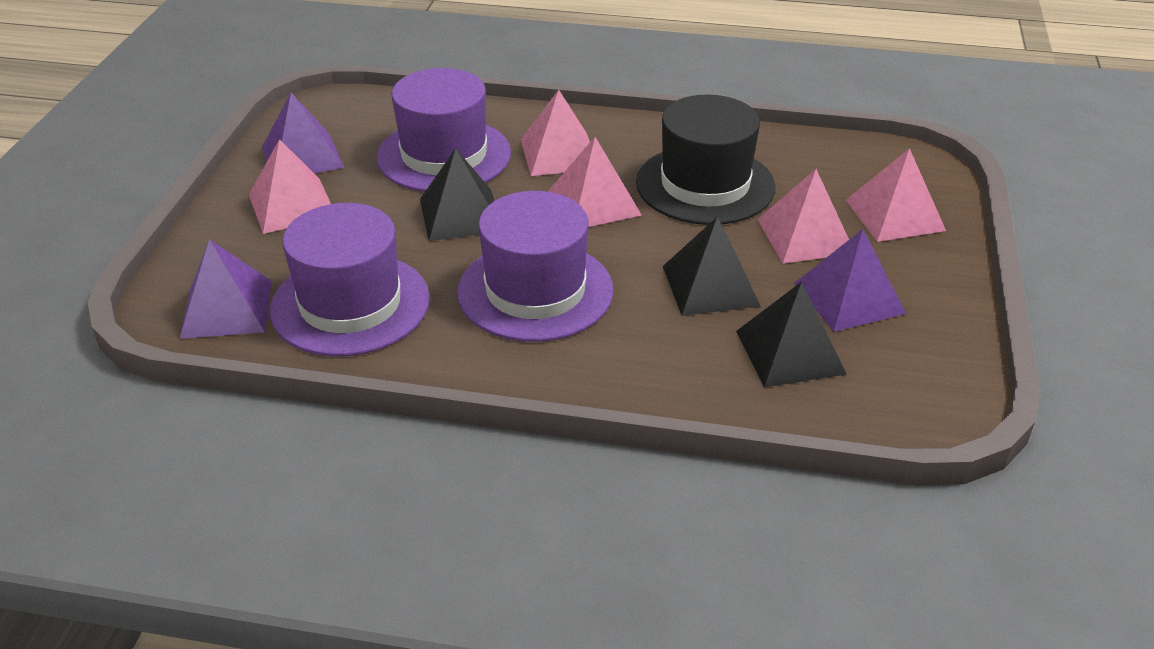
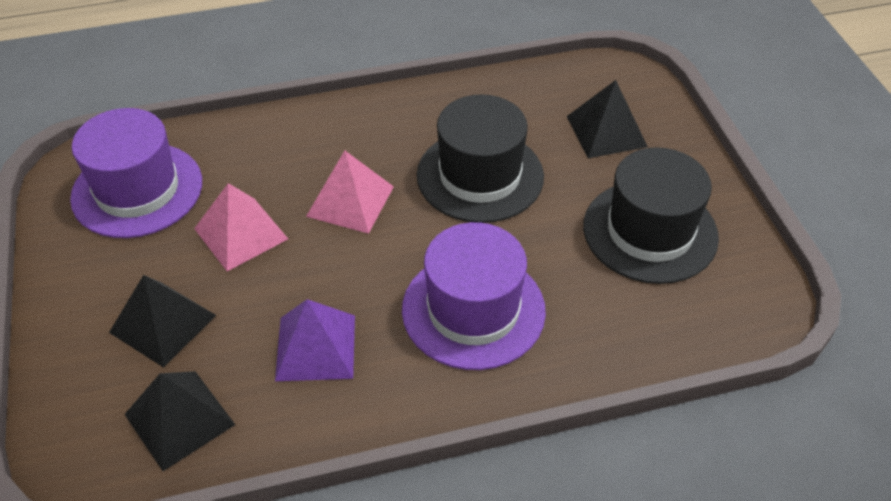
black hat: 1 -> 2
pink pyramid: 5 -> 2
purple hat: 3 -> 2
purple pyramid: 3 -> 1

